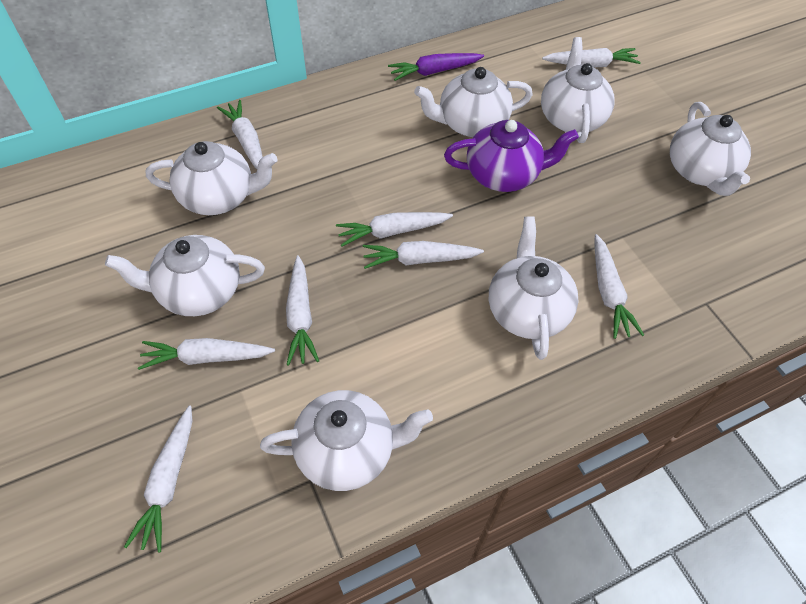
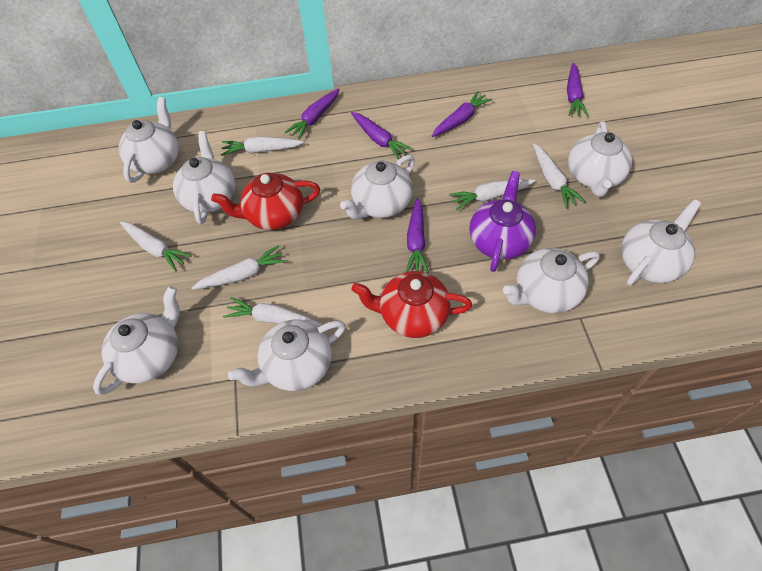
purple carrot: 1 -> 5
red teapot: 0 -> 2
white carrot: 8 -> 6
white teapot: 7 -> 8

